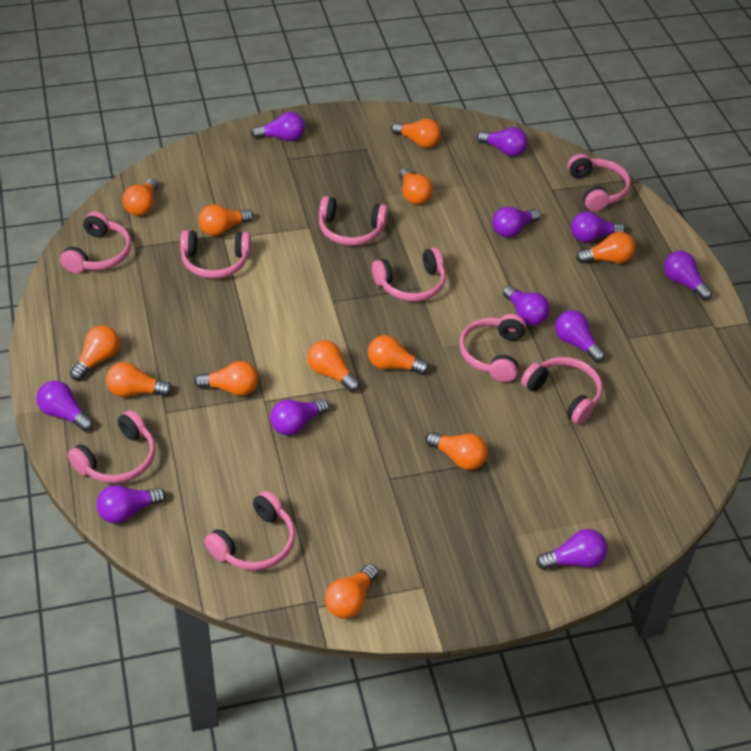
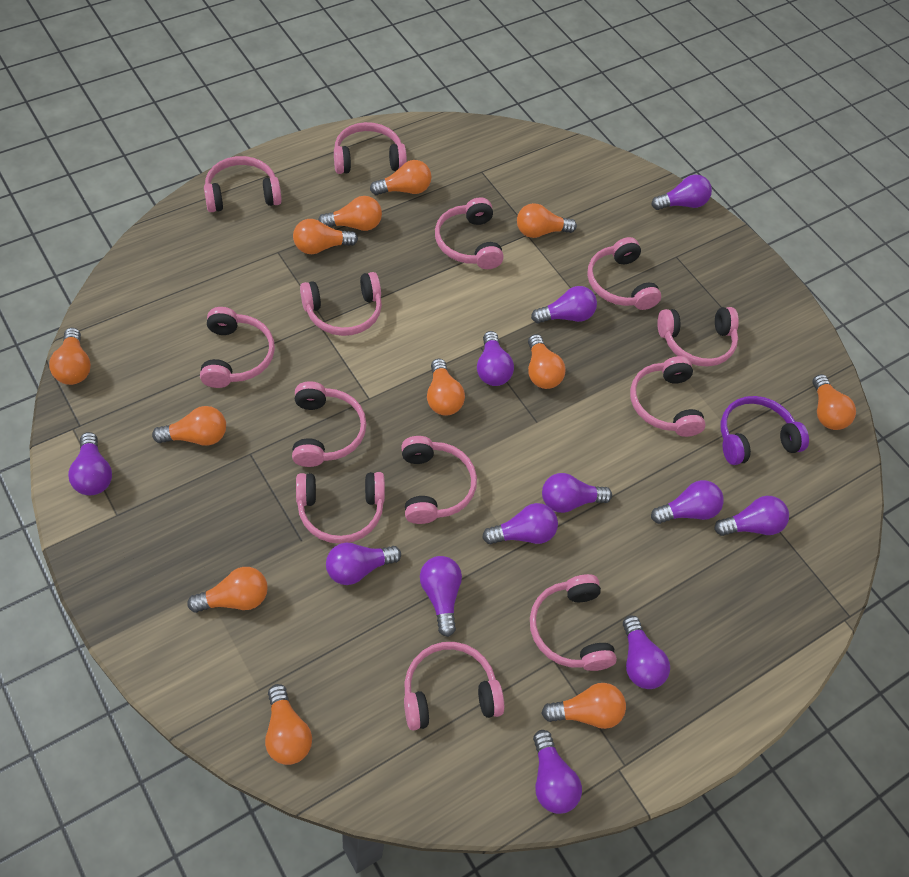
pink headphones: 9 -> 13
purple headphones: 0 -> 1
purple light bulb: 11 -> 12

